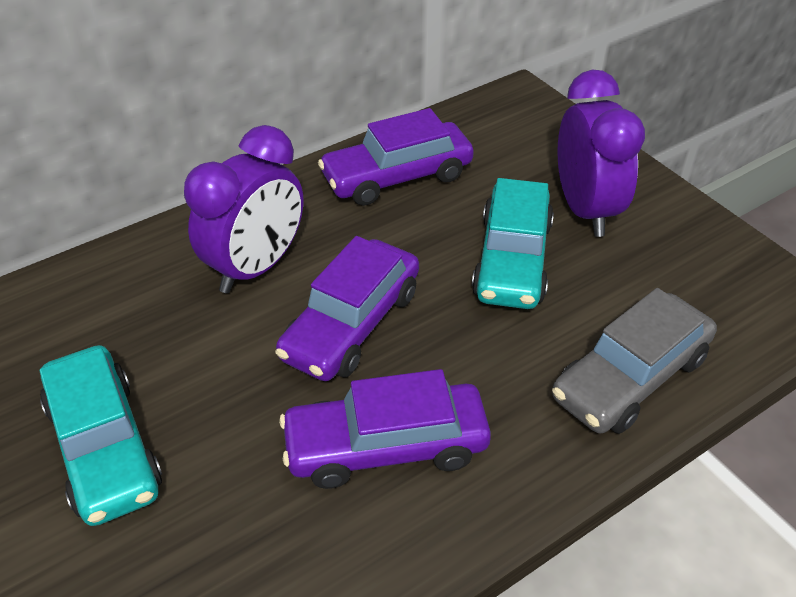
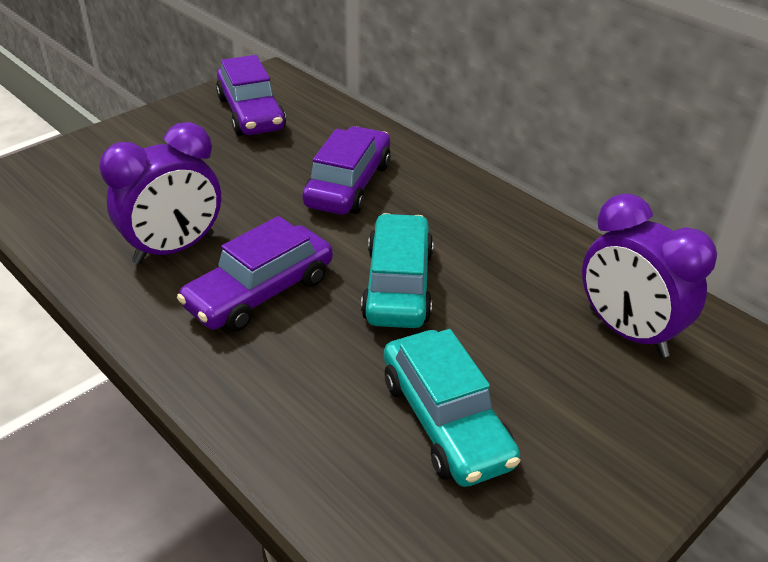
grey car: 1 -> 0

